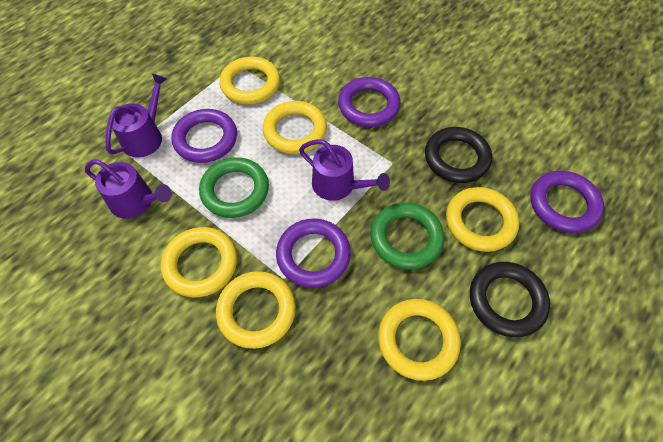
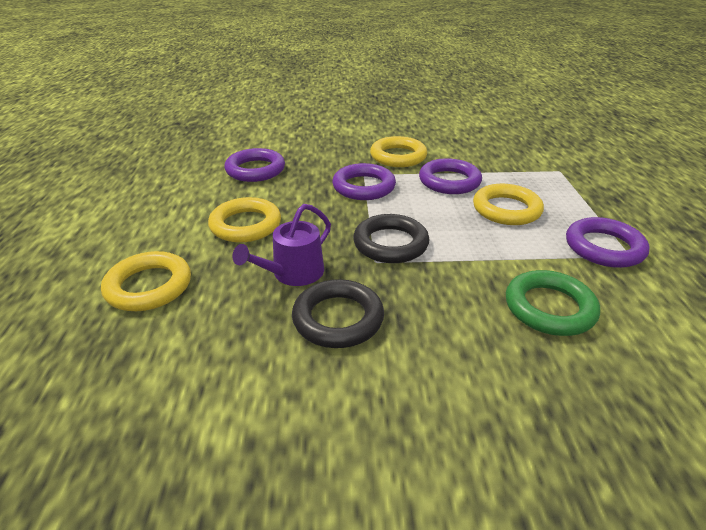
green ring: 2 -> 1
purple watering can: 3 -> 1
yellow ring: 6 -> 4

